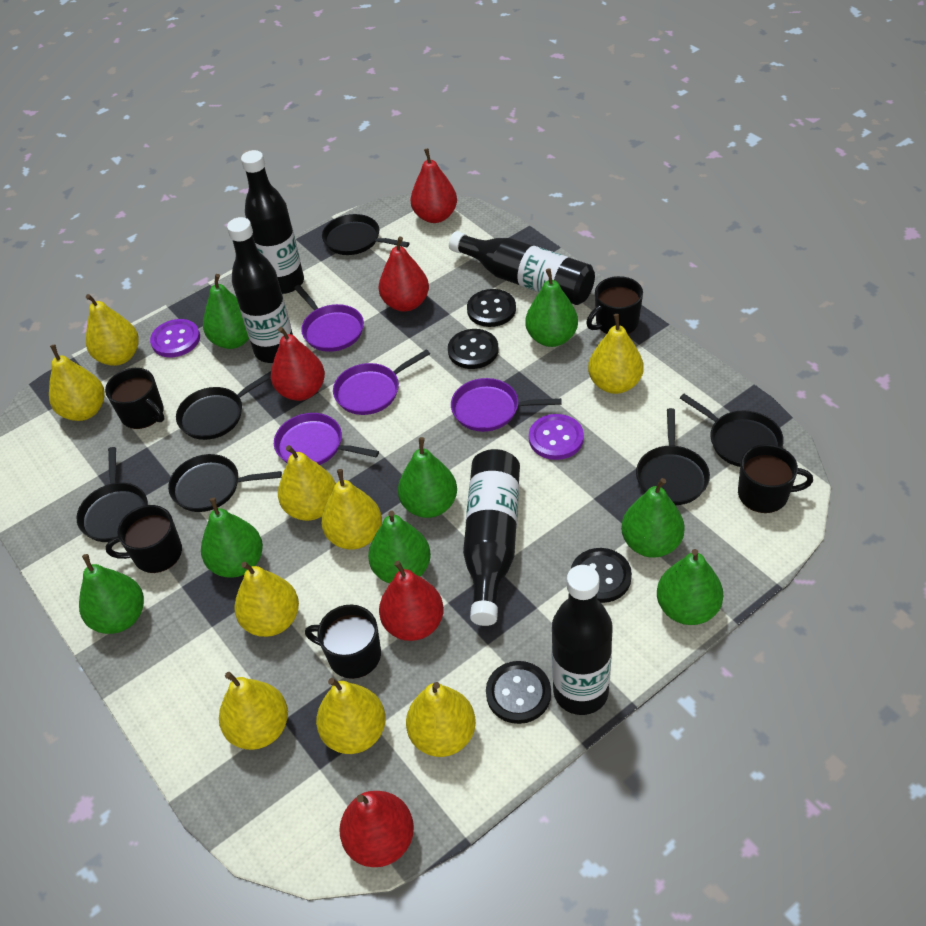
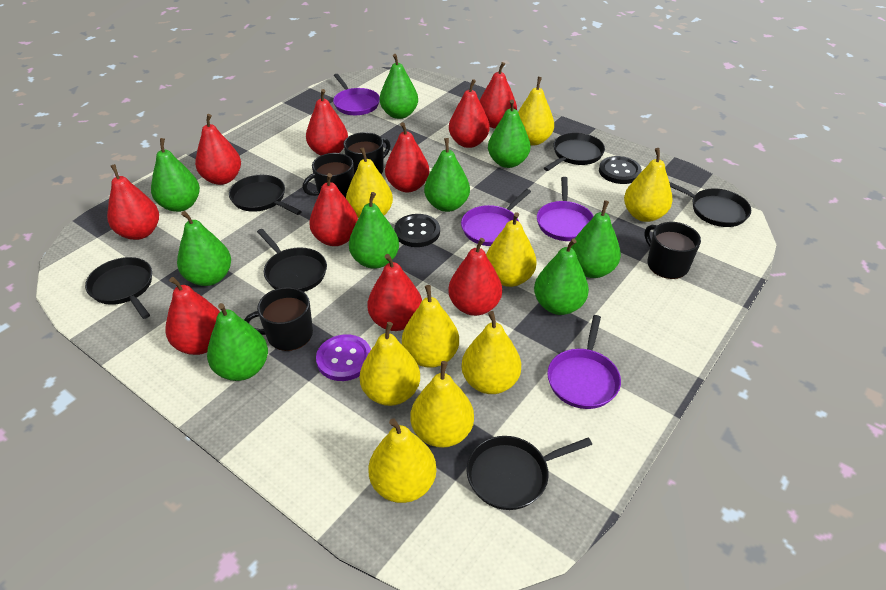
black bottle: 5 -> 0
black button: 4 -> 2
black mug: 5 -> 4
green pear: 8 -> 9
purple button: 2 -> 1
red pear: 5 -> 10

